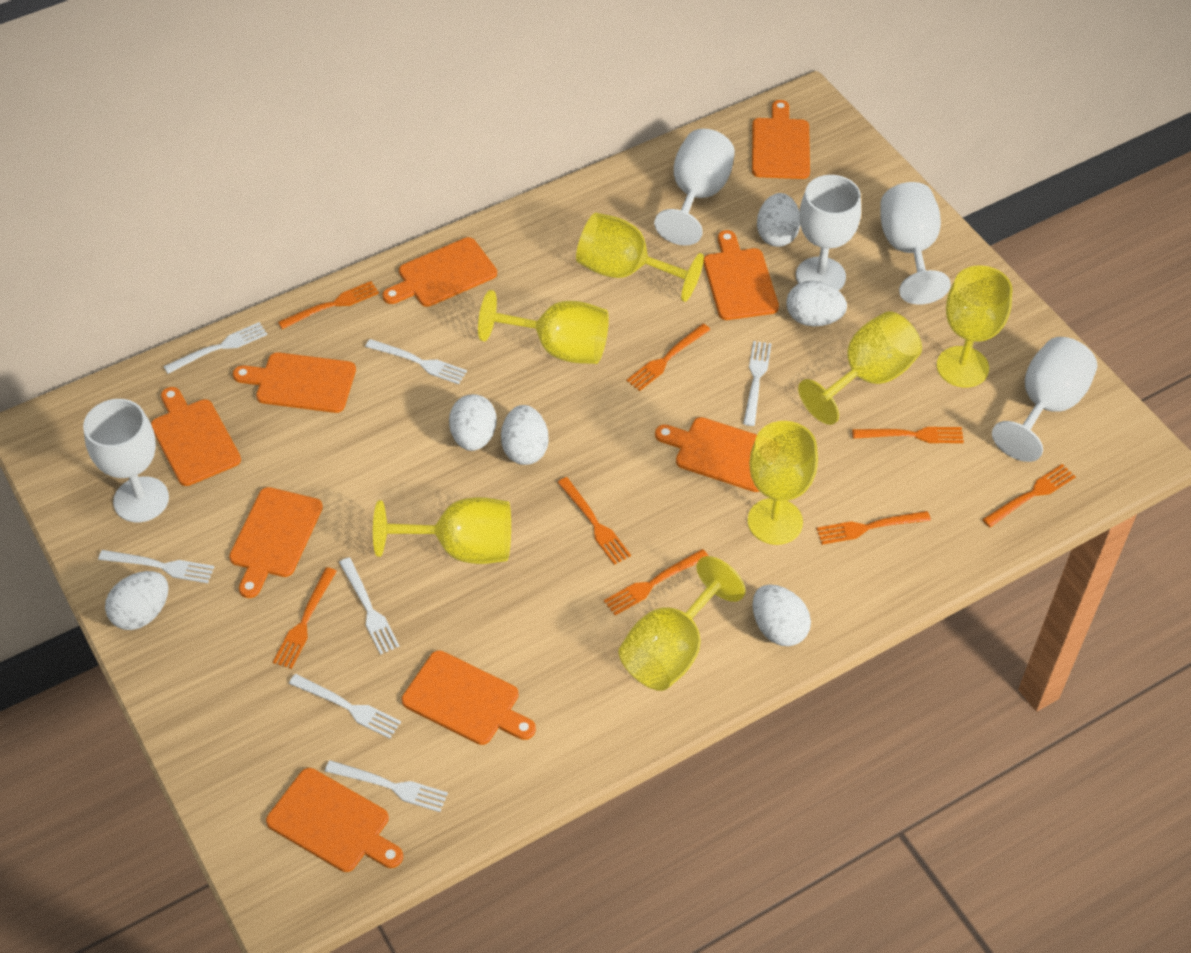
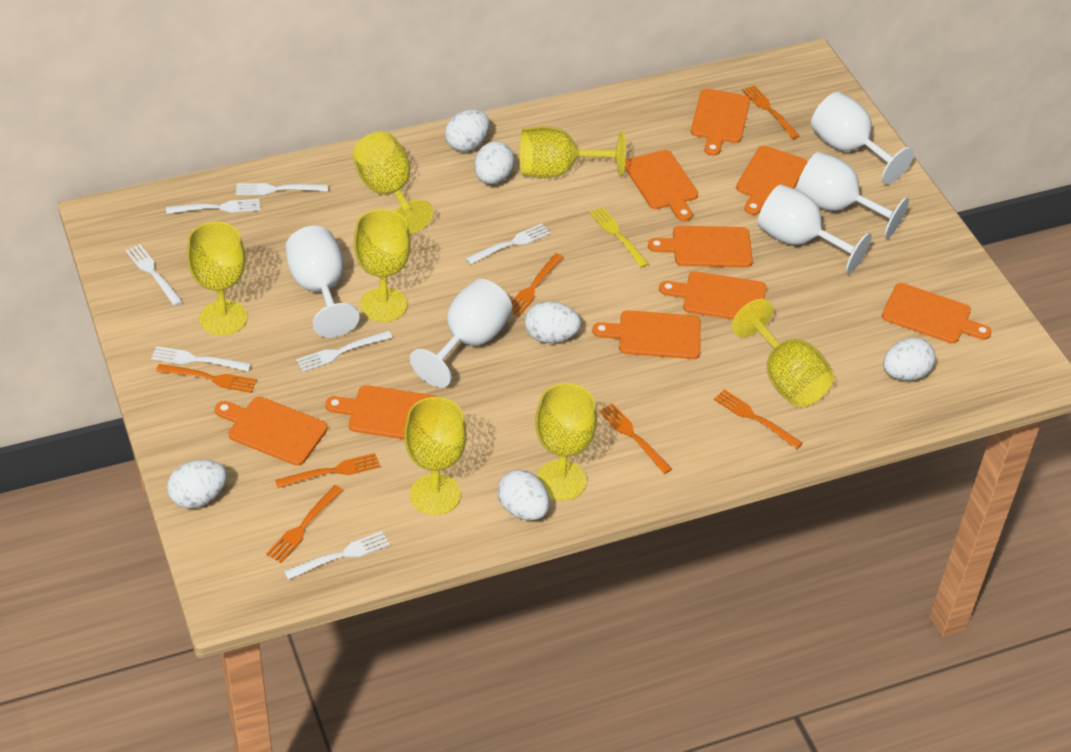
orange fork: 8 -> 7
yellow fork: 0 -> 1

